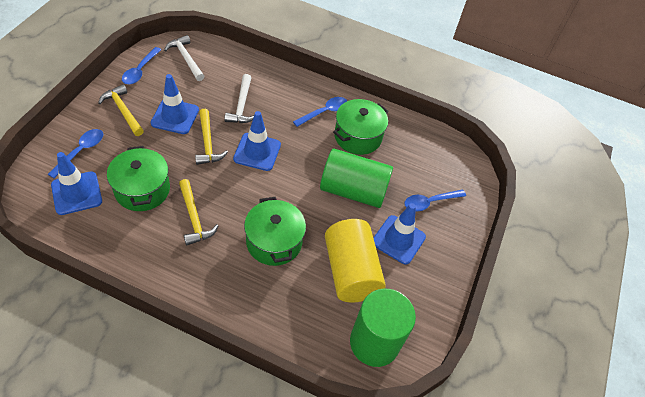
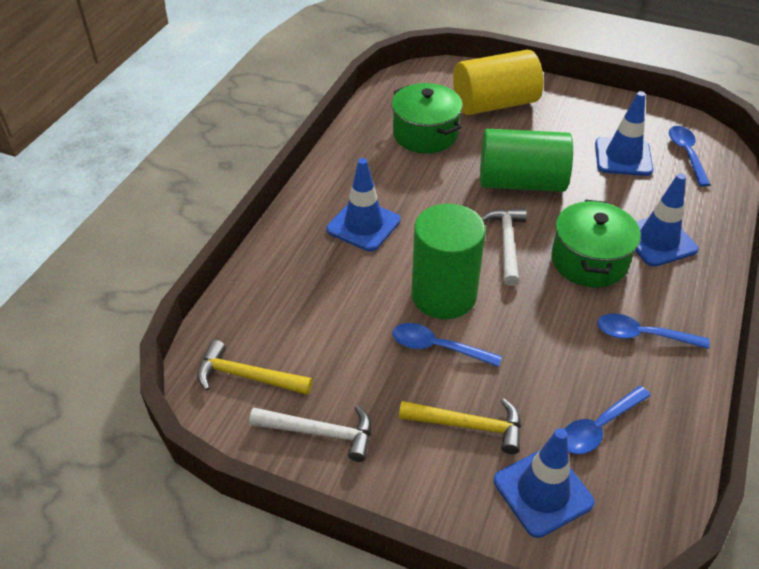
green pot: 3 -> 2
yellow hammer: 3 -> 2

